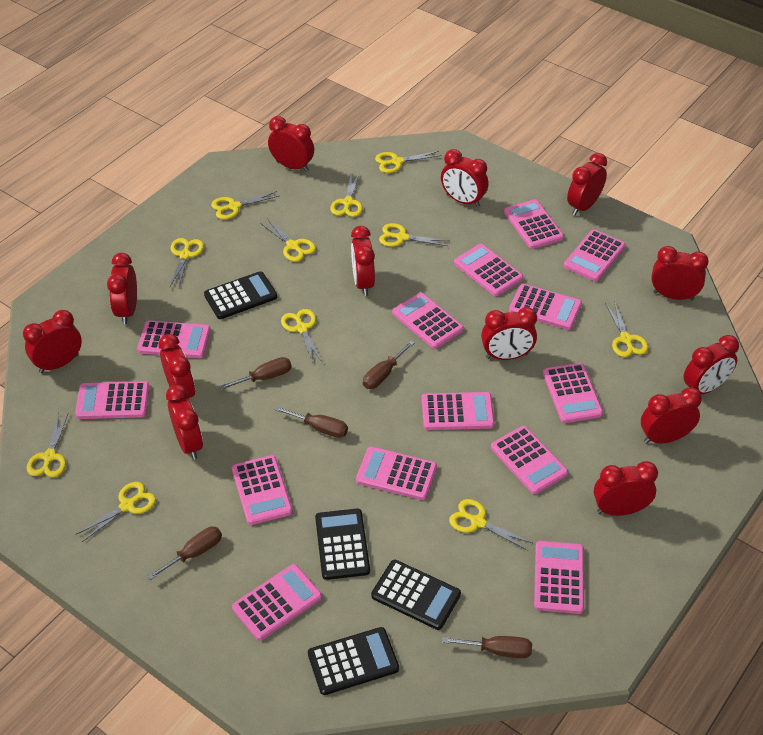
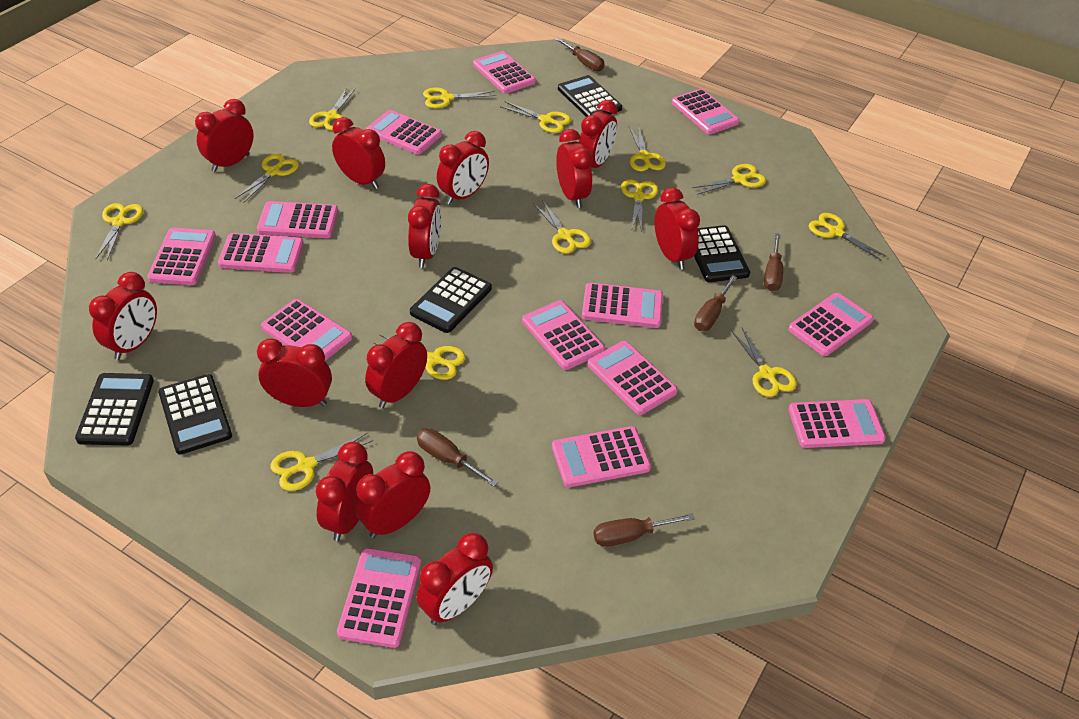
black calculator: 4 -> 5
yellow scissors: 11 -> 13

